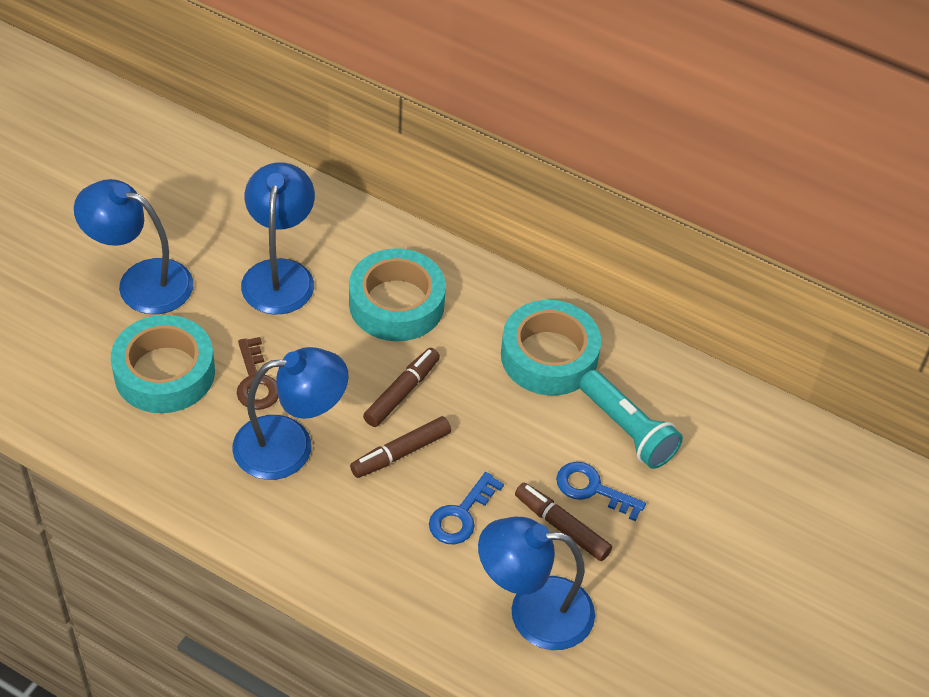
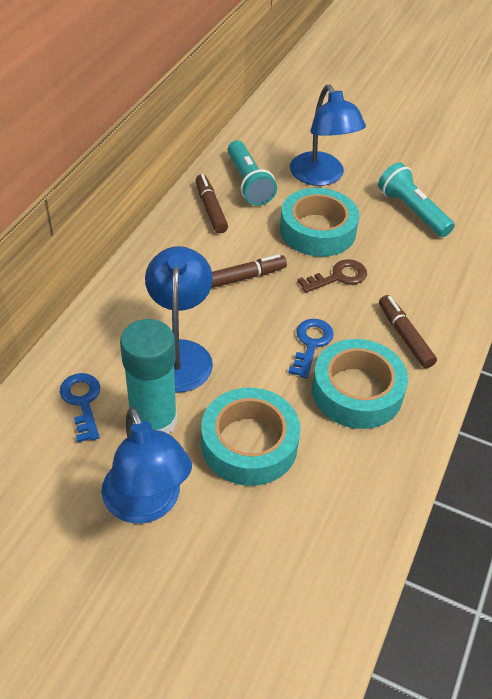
blue lamp: 4 -> 3
turquoise flashlight: 1 -> 2
turquoise glue stick: 0 -> 1

